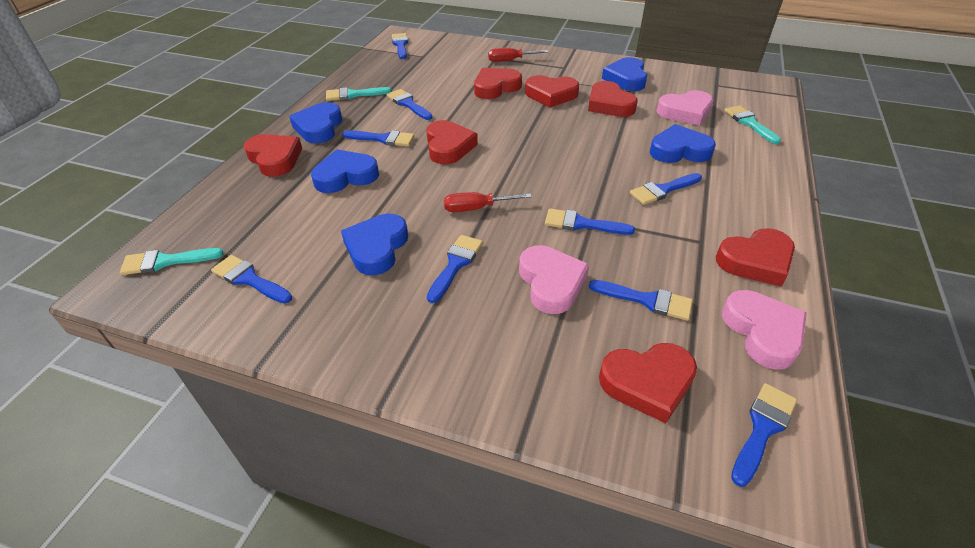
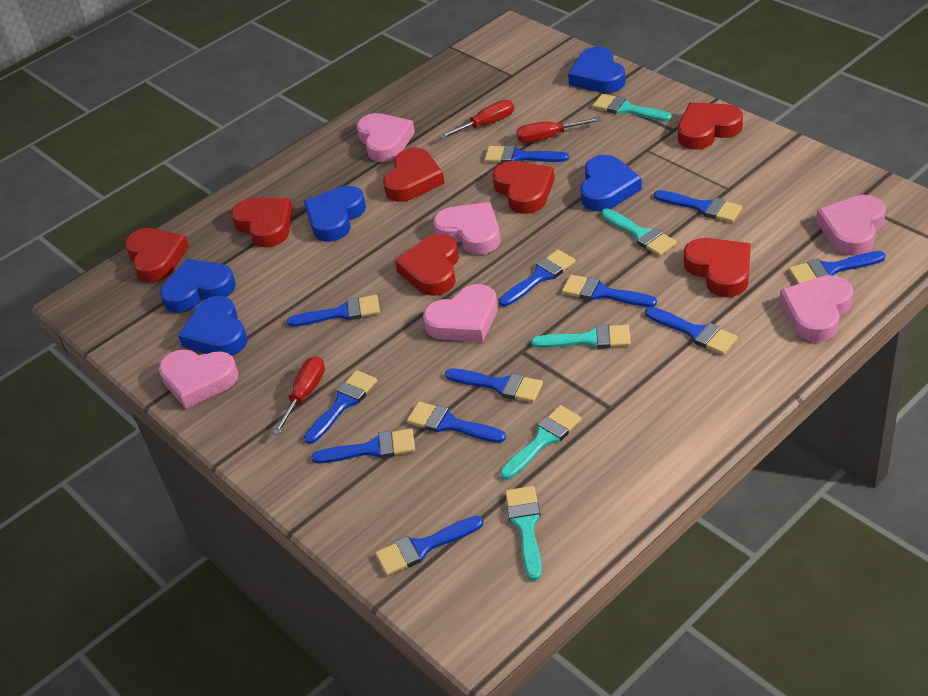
blue brush: 9 -> 12
pink heart: 3 -> 6
red screwdriver: 2 -> 3
turquoise brush: 3 -> 5

